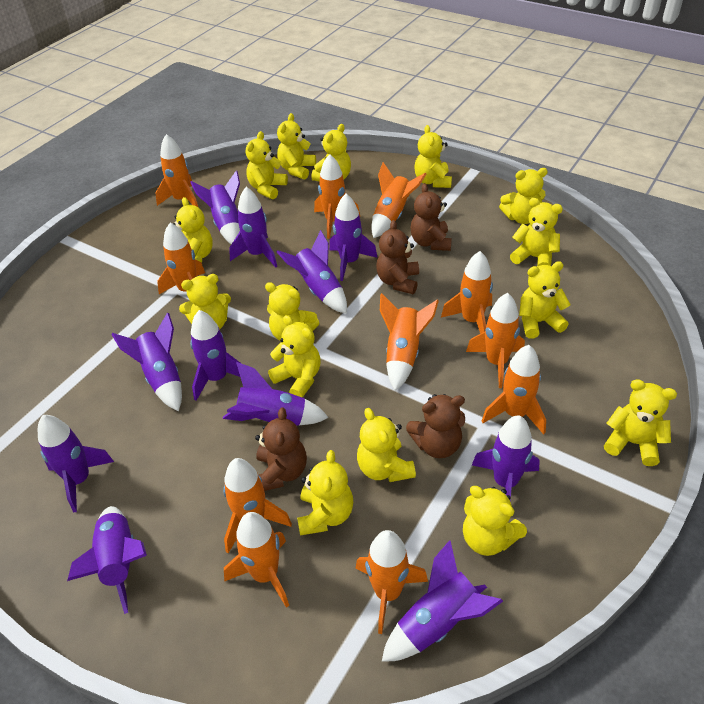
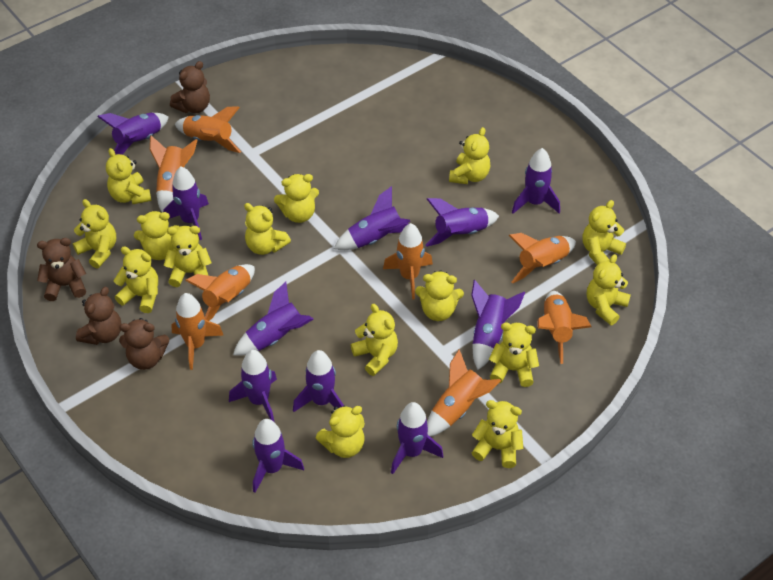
orange rocket: 11 -> 8

